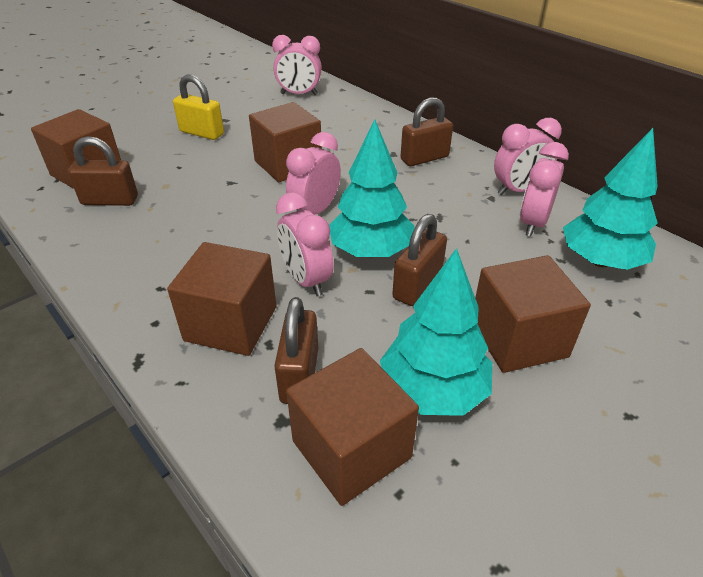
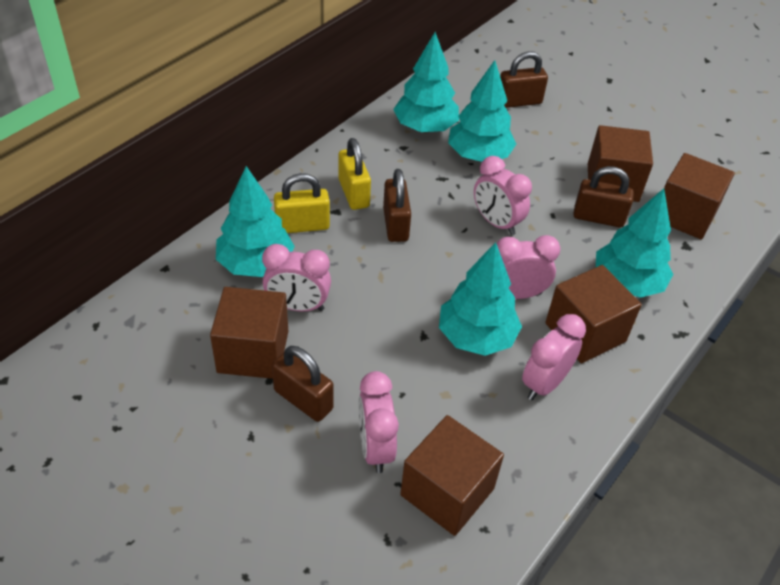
turquoise tree: 3 -> 5
yellow padlock: 1 -> 2

